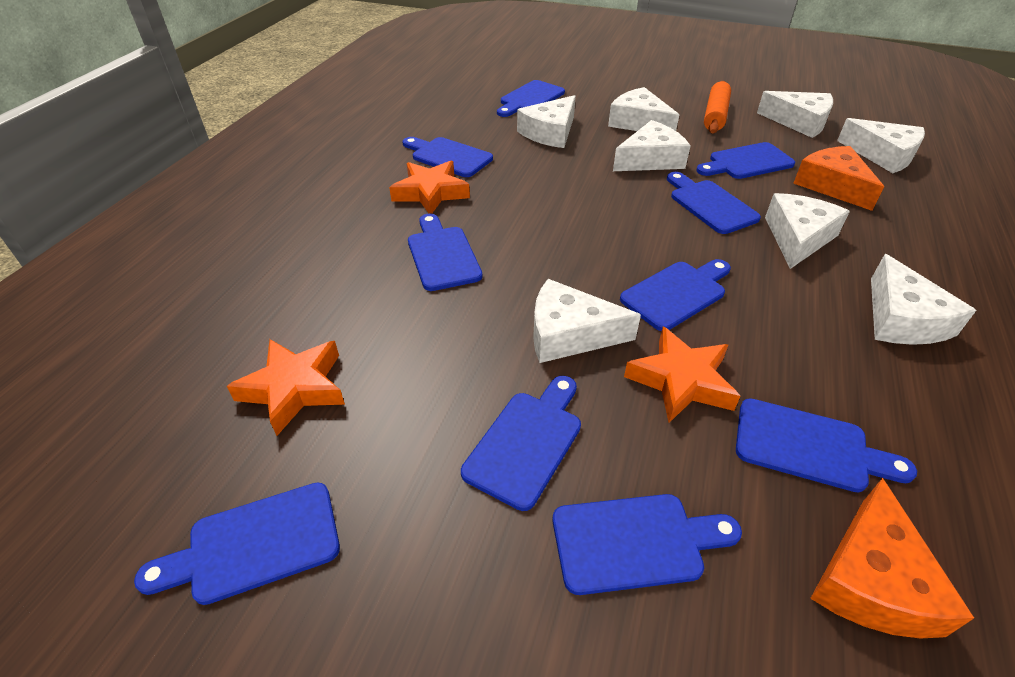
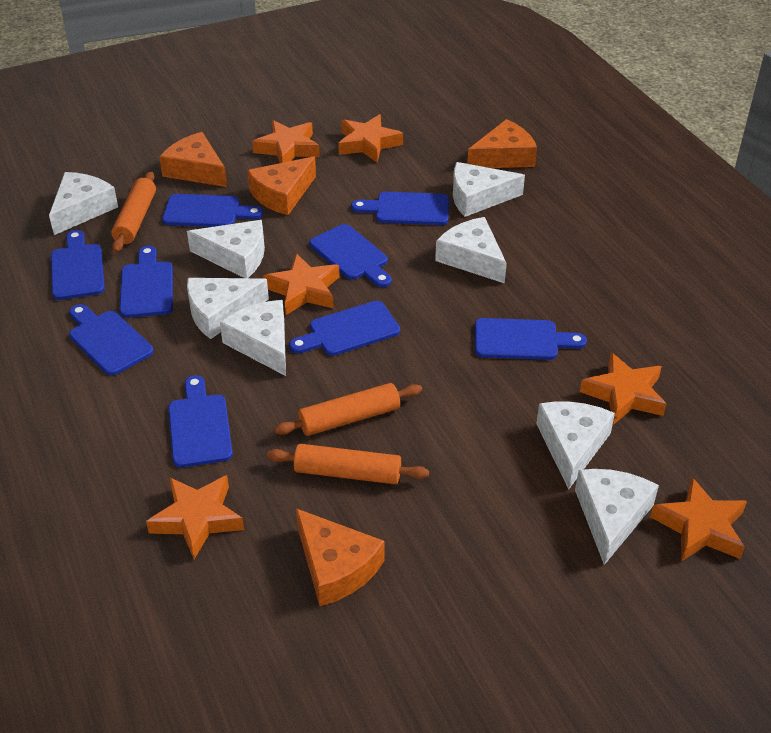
blue cutting board: 10 -> 9
orange cheese: 2 -> 4
orange rolling pin: 1 -> 3
orange star: 3 -> 6

